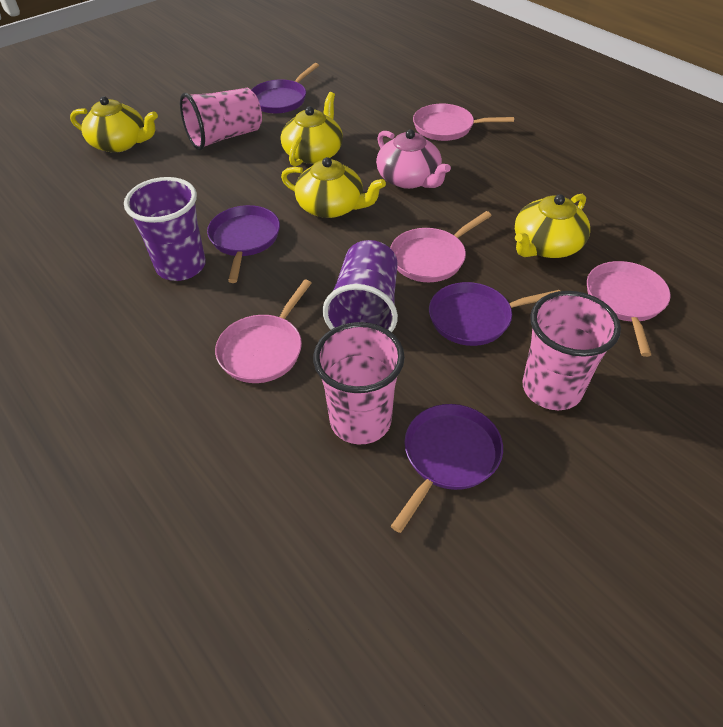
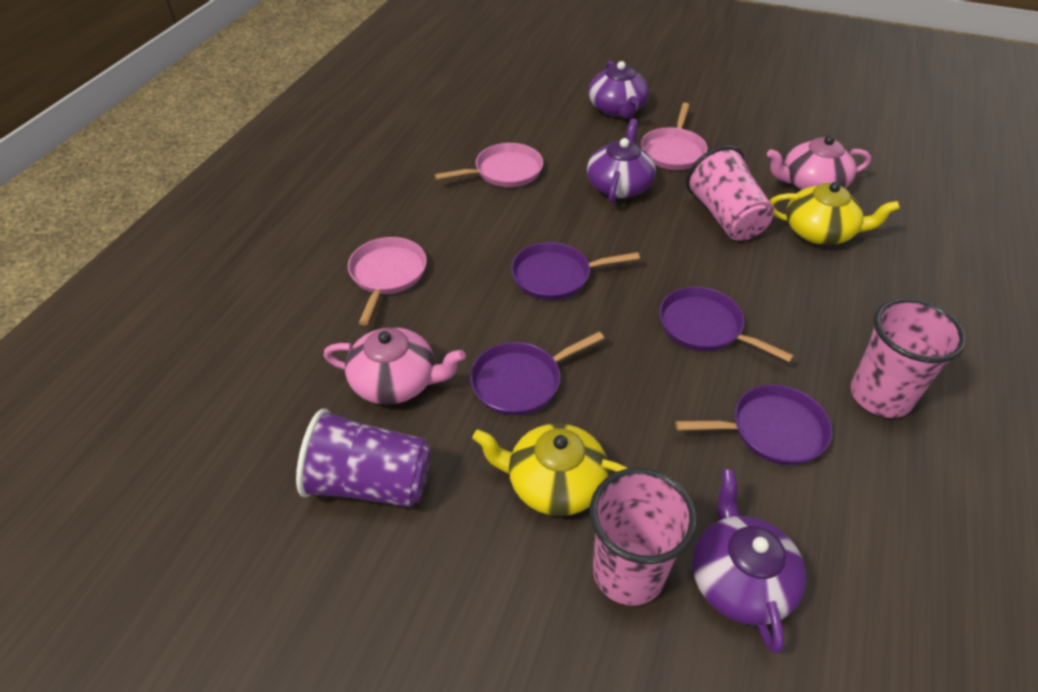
pink pan: 4 -> 3
pink teapot: 1 -> 2
purple cup: 2 -> 1
purple teapot: 0 -> 3
yellow teapot: 4 -> 2

